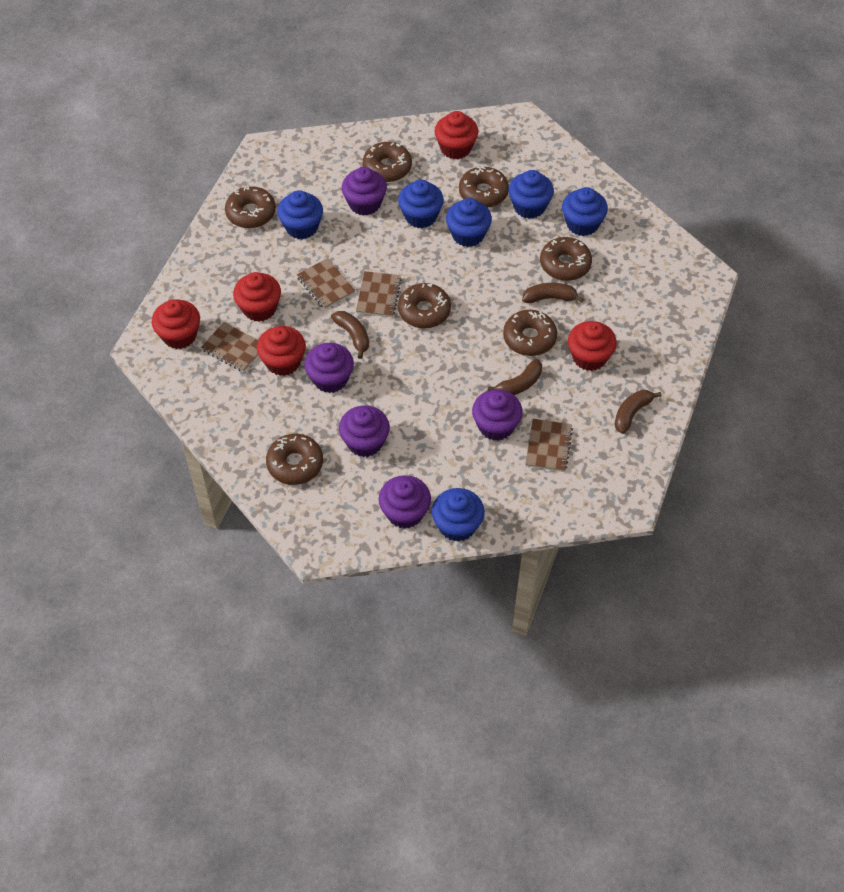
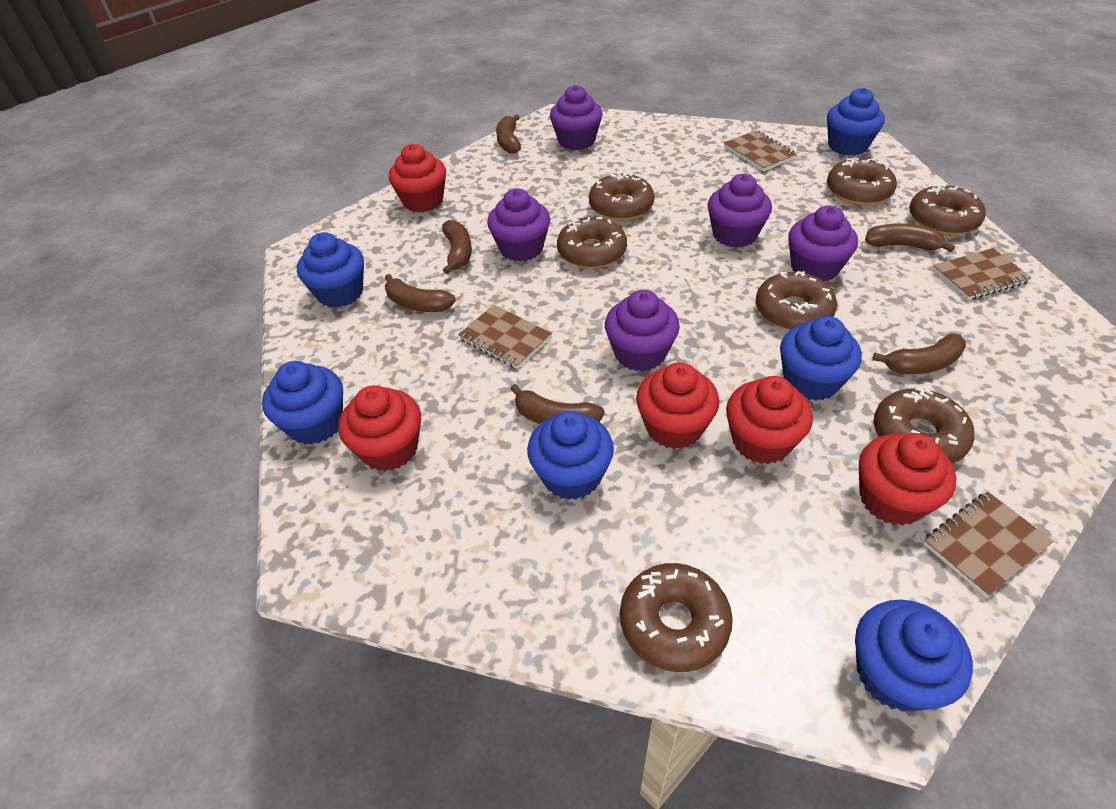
brown banana: 4 -> 6

